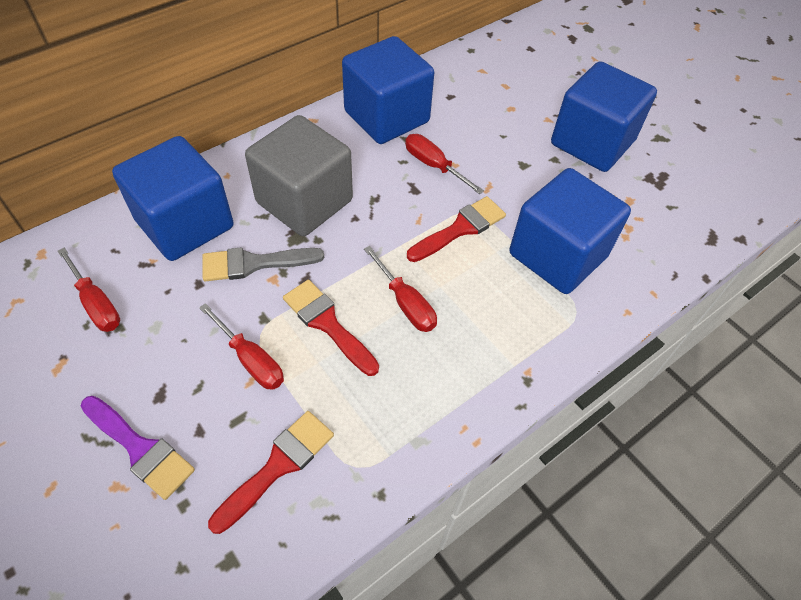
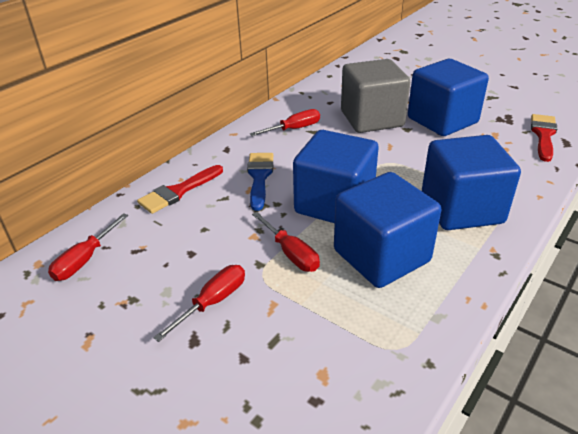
blue brush: 0 -> 1
grey brush: 1 -> 0
purple brush: 1 -> 0
red brush: 3 -> 2

